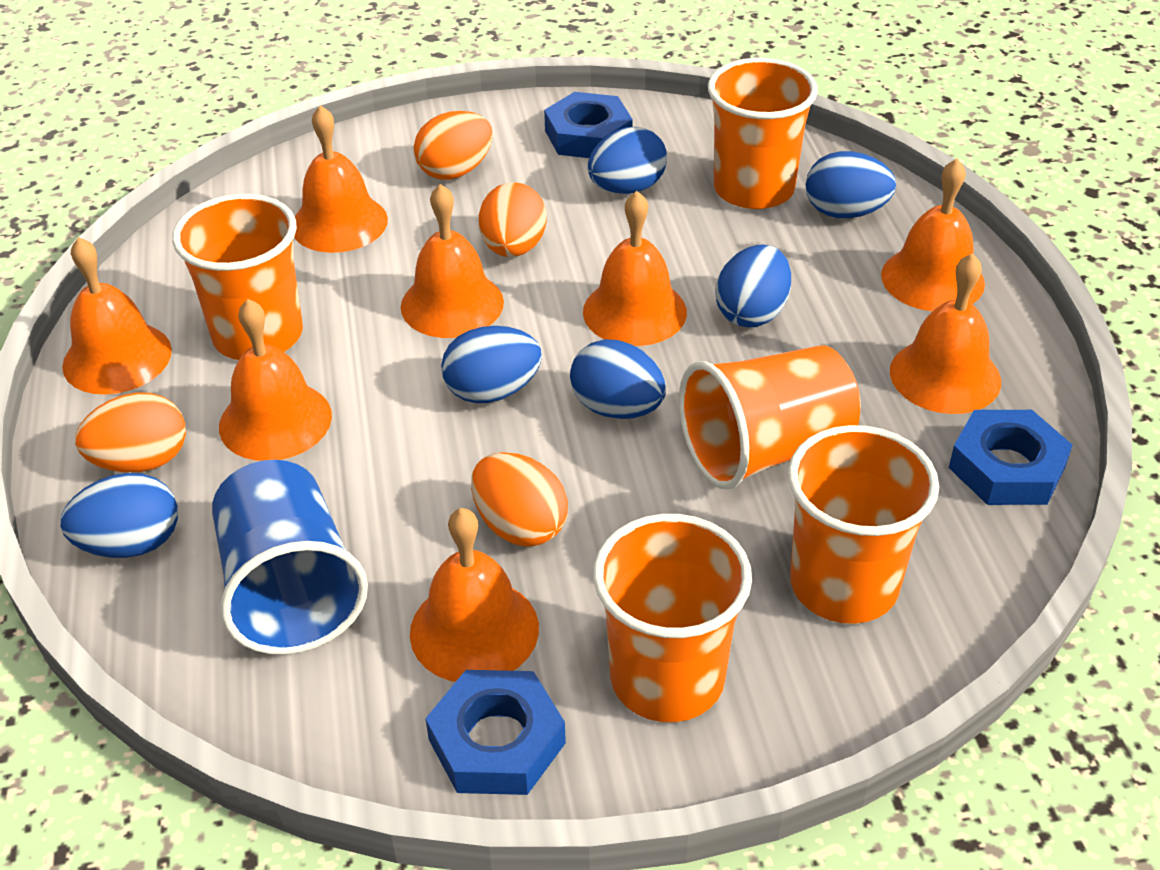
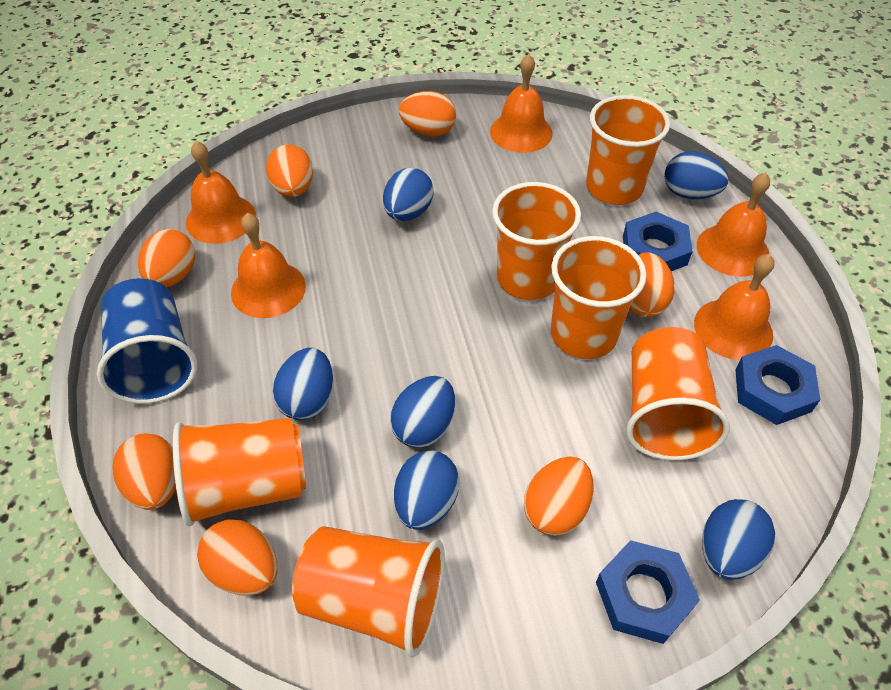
orange bell: 8 -> 5
orange cup: 5 -> 6
orange egg: 4 -> 7

